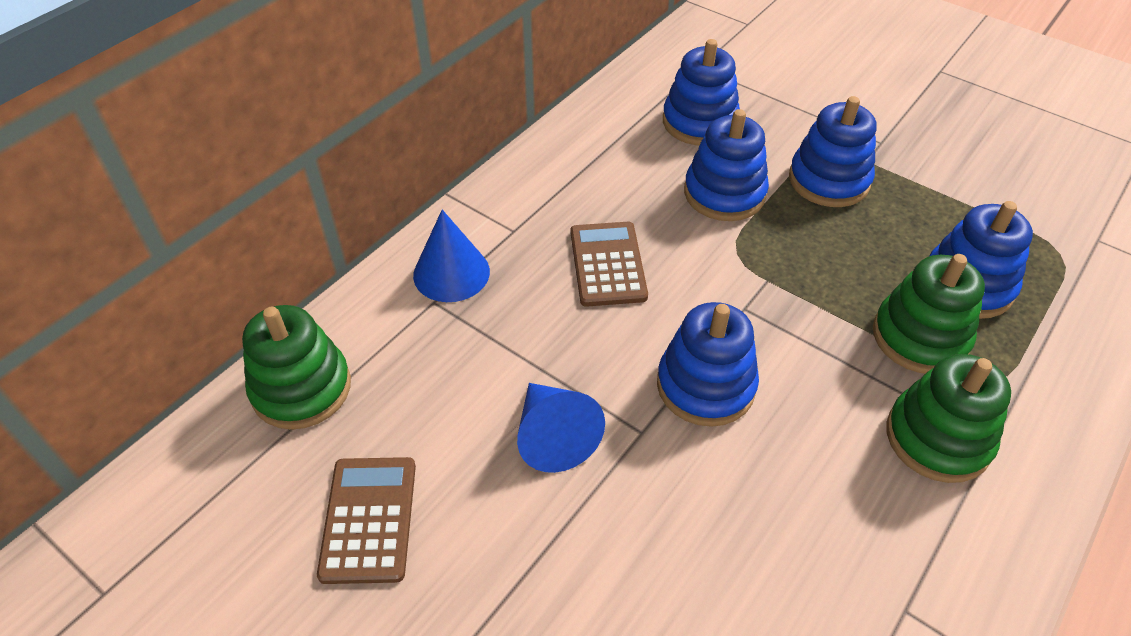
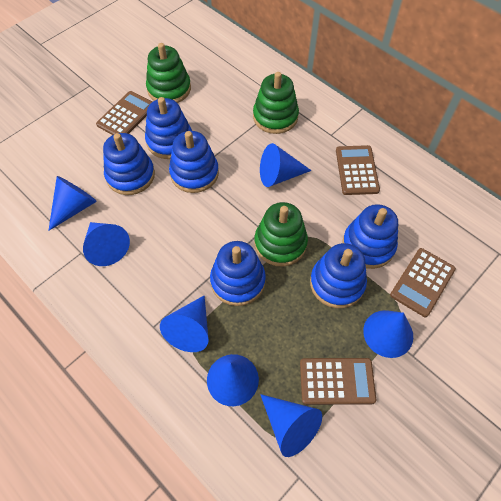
blue cone: 2 -> 7
blue stacking toy: 5 -> 6
brown calculator: 2 -> 4

